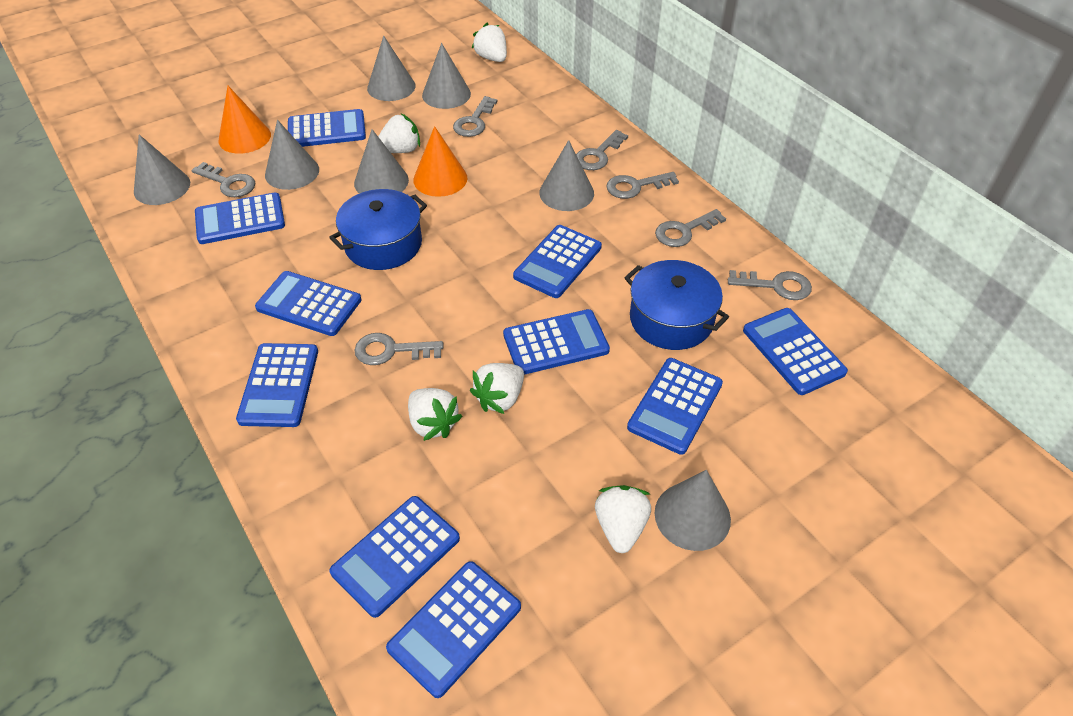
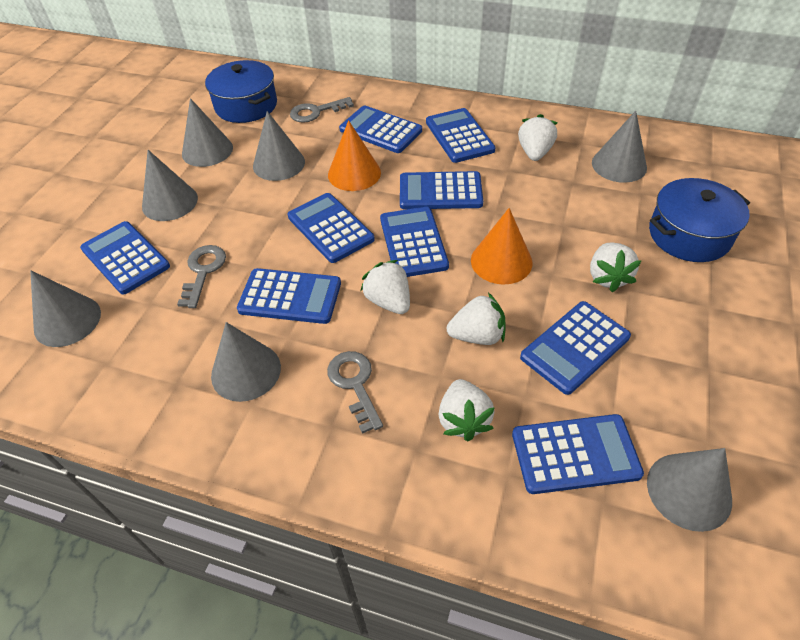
blue calculator: 10 -> 9
grey key: 7 -> 3

